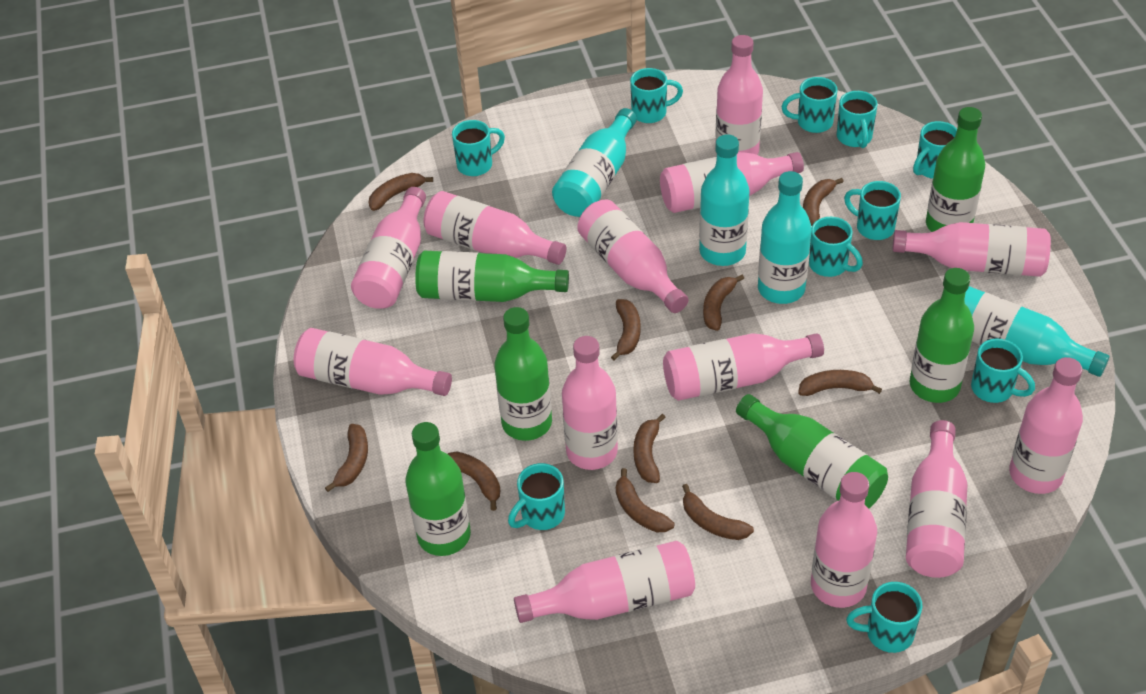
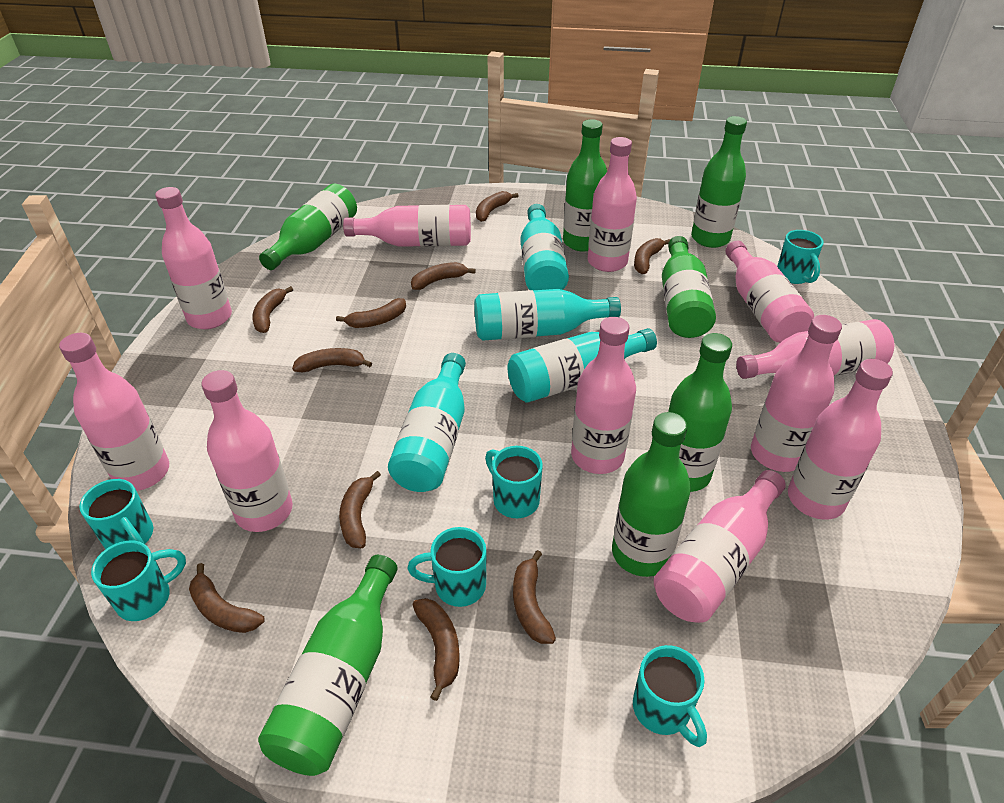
green bottle: 6 -> 7
pink bottle: 13 -> 11
turquoise mug: 10 -> 6

